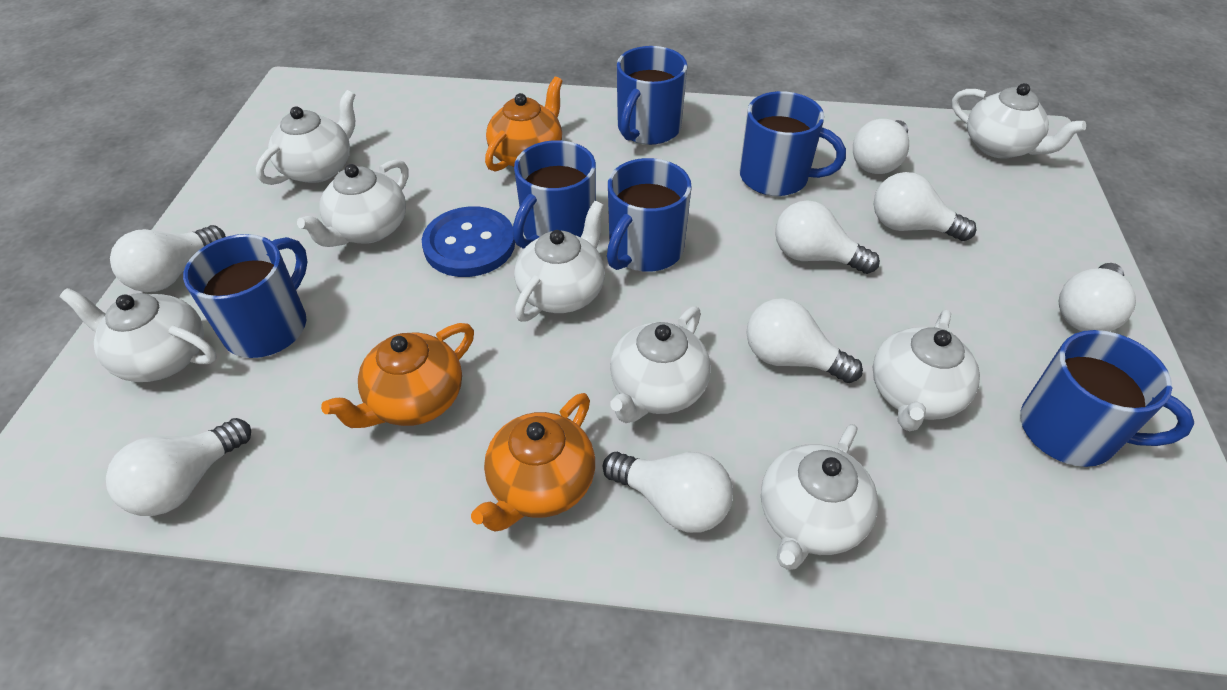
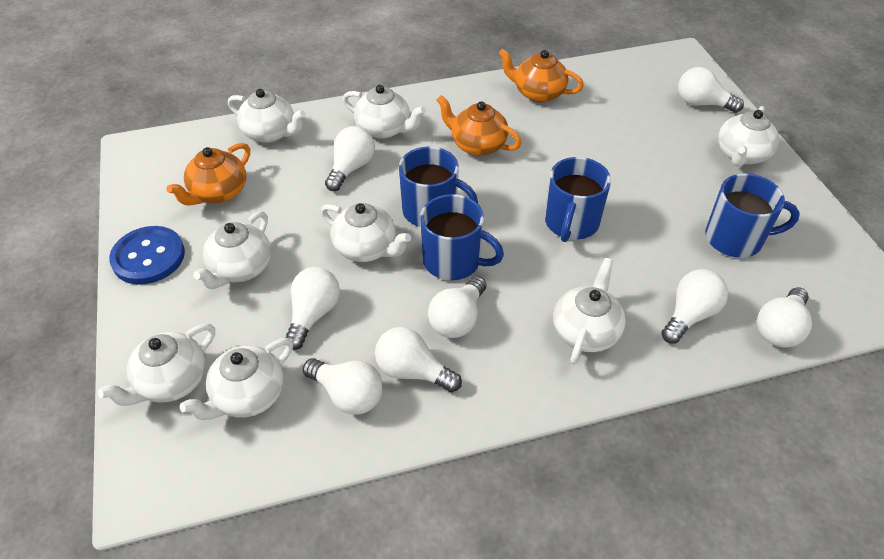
blue mug: 6 -> 4

